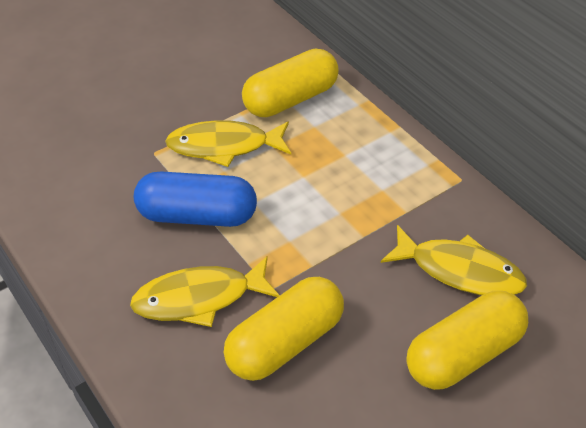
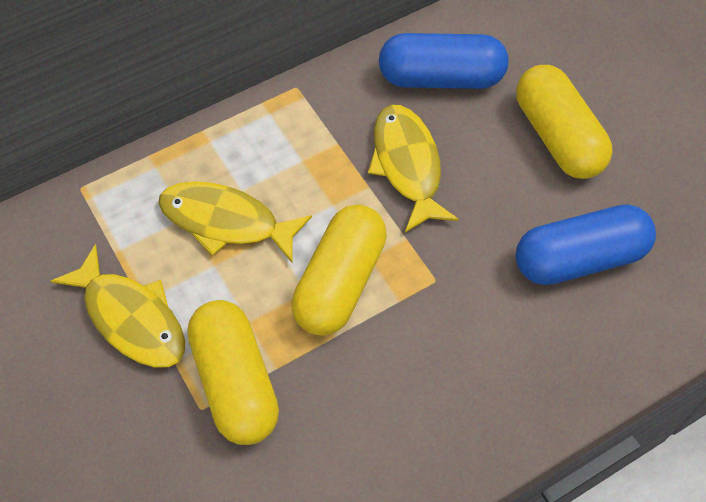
blue capsule: 1 -> 2

